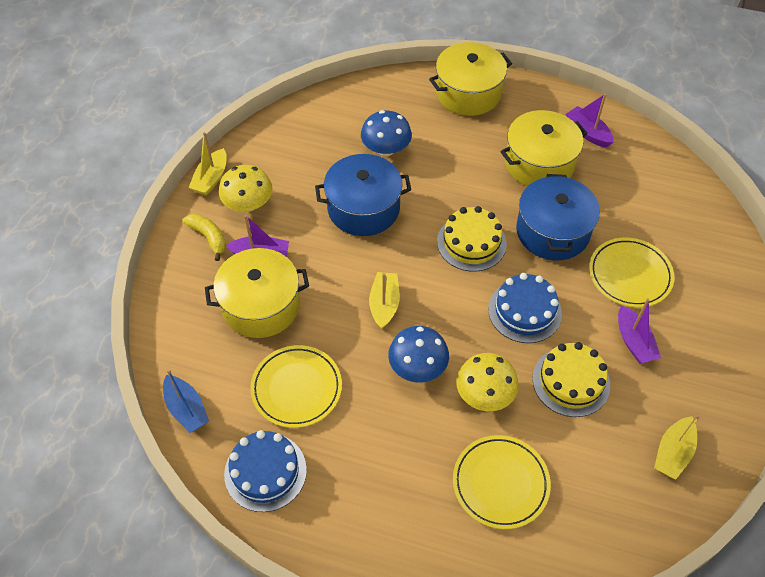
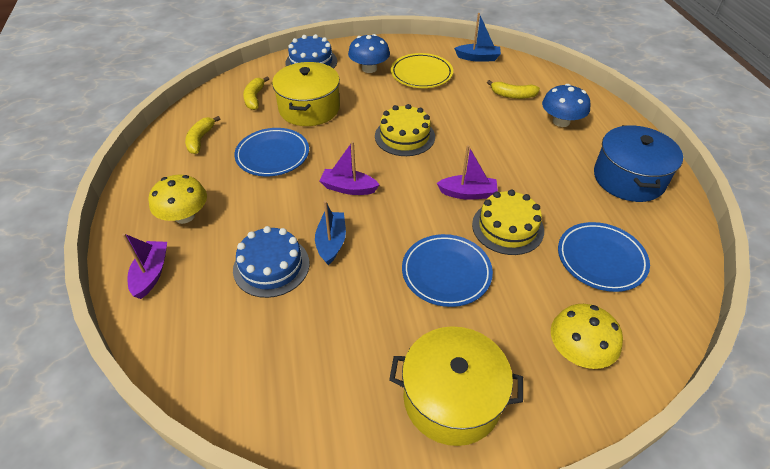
blue boat: 1 -> 2
blue plate: 0 -> 3
blue pot: 2 -> 1
yellow banana: 1 -> 3
yellow boat: 3 -> 0
yellow plate: 3 -> 1
yellow pot: 3 -> 2

